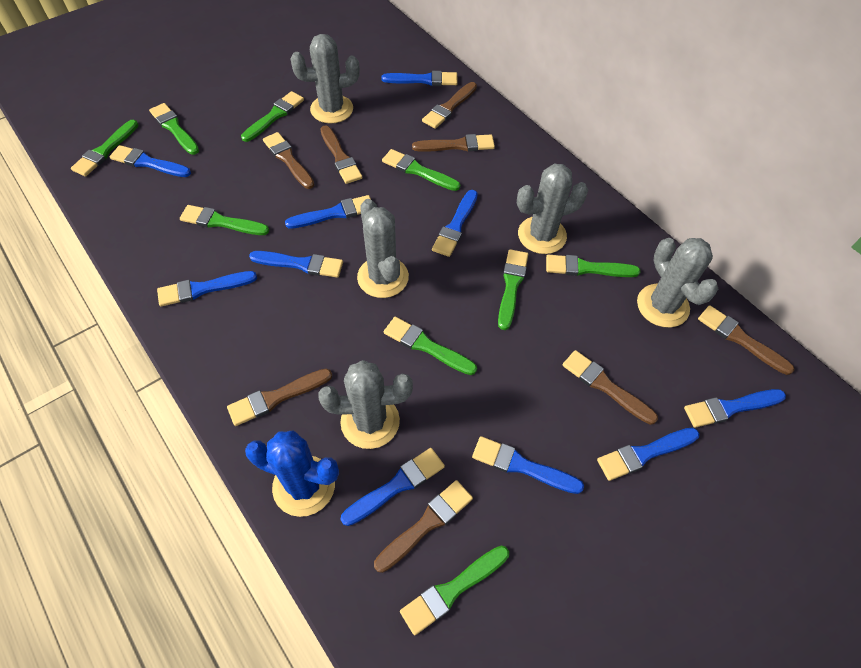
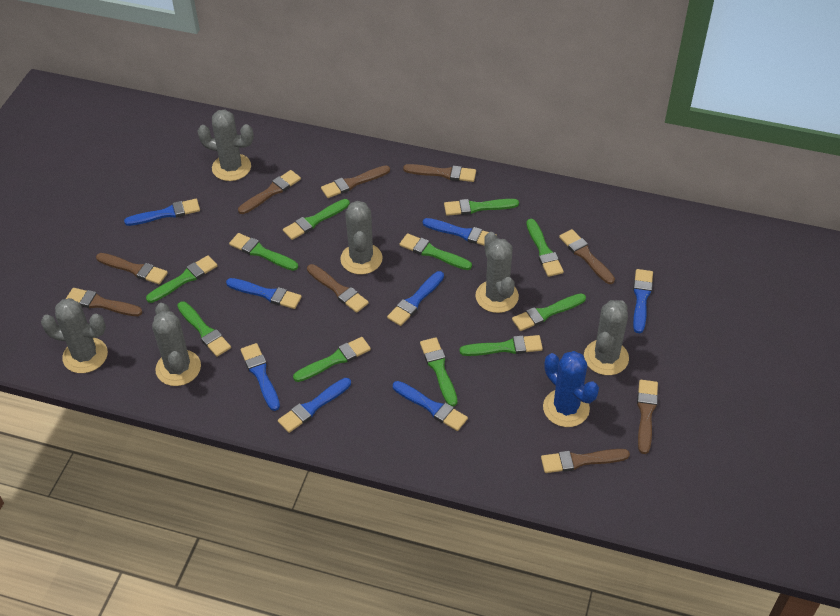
blue brush: 10 -> 8
brown brush: 8 -> 9
green brush: 9 -> 11
grey cactus: 5 -> 6

